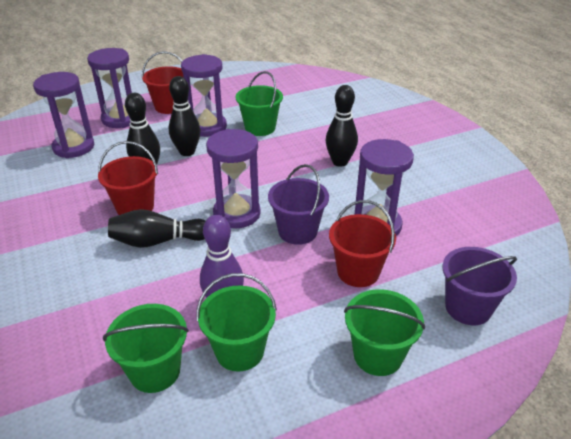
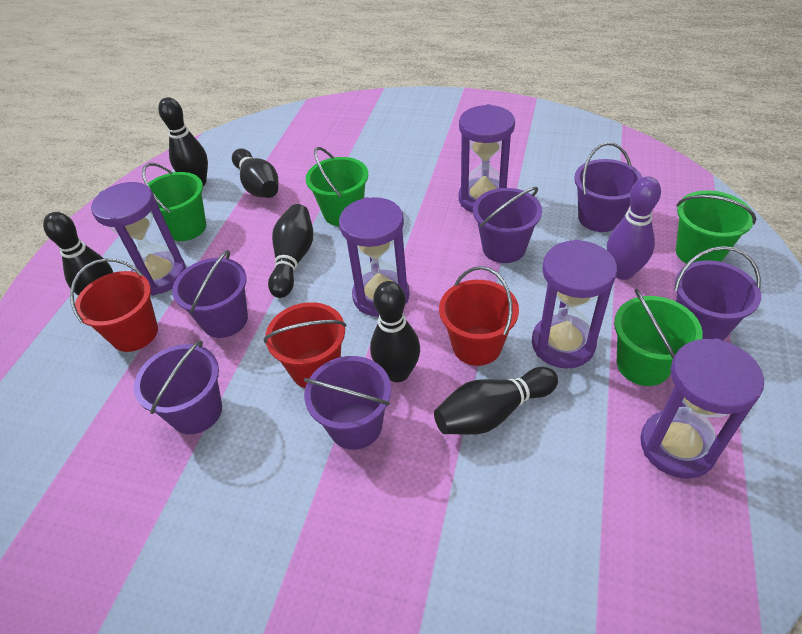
black bowling pin: 4 -> 6
purple bucket: 2 -> 6

